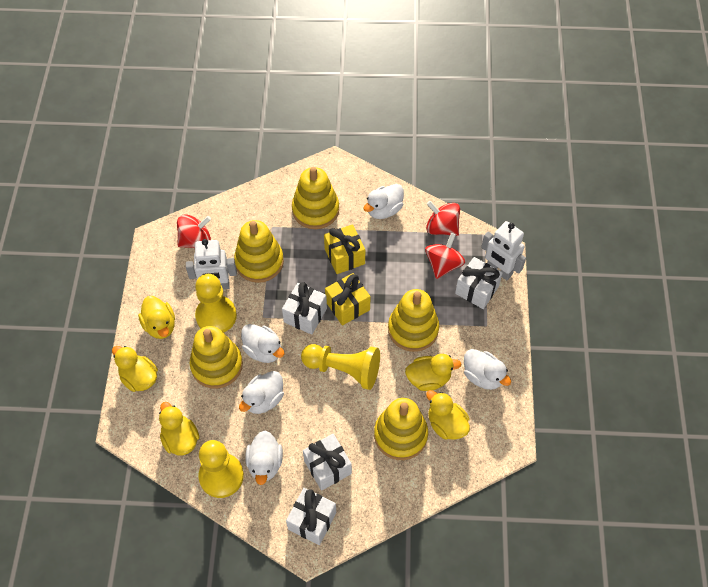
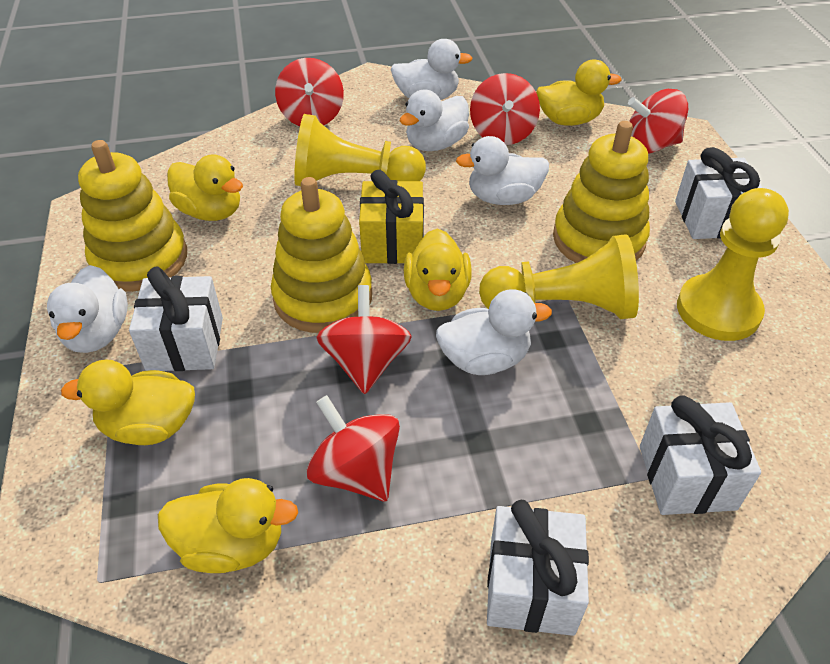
red spinning top: 3 -> 5
white robot: 2 -> 0
yellow gift: 2 -> 1
yellow stacking toy: 5 -> 3

